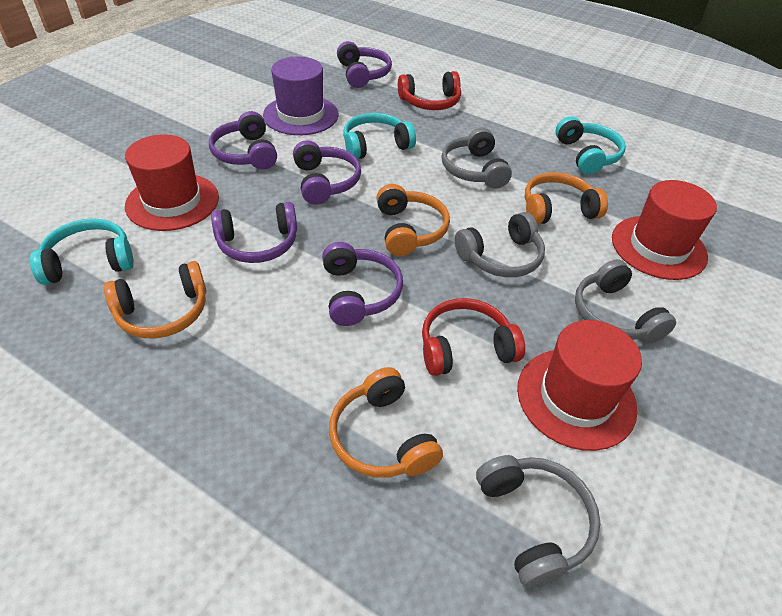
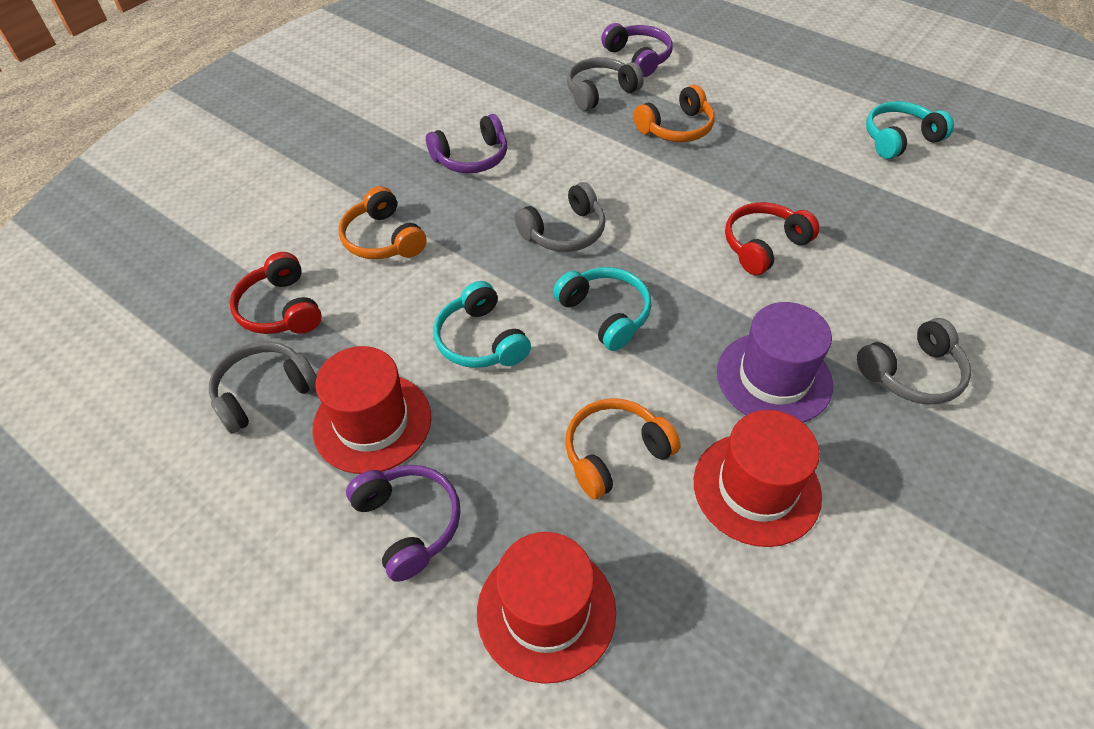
orange headphones: 4 -> 3
purple headphones: 5 -> 3

